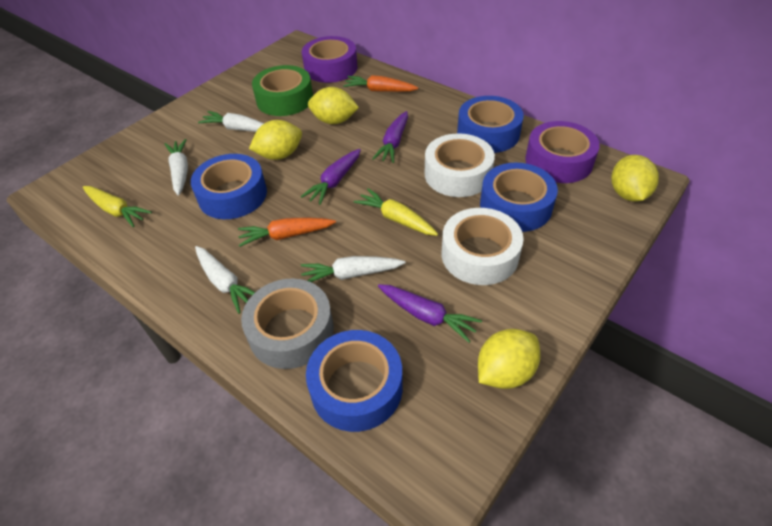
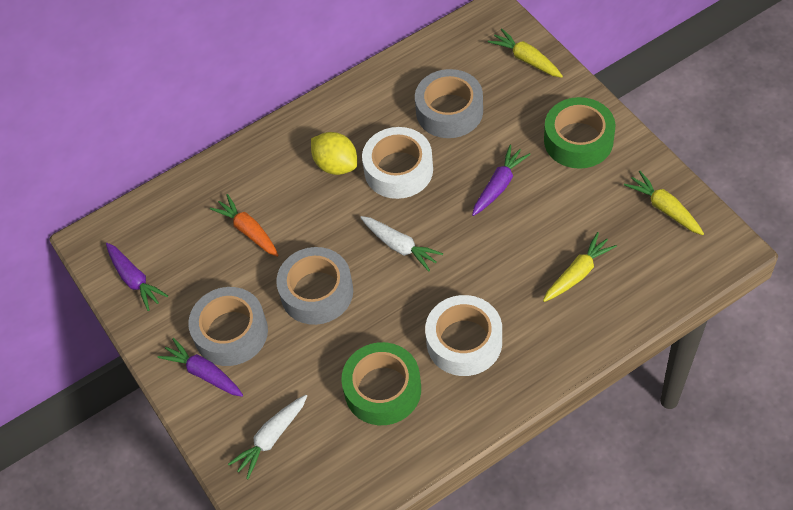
blue tape: 4 -> 0
green tape: 1 -> 2
grey tape: 1 -> 3
orange carrot: 2 -> 1
purple tape: 2 -> 0
white carrot: 4 -> 2
yellow carrot: 2 -> 3
yellow lemon: 4 -> 1

